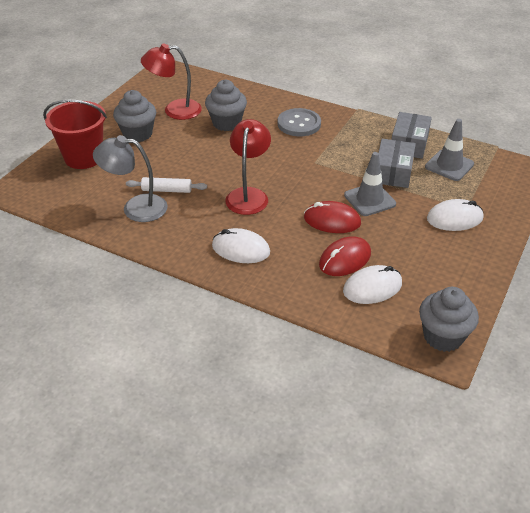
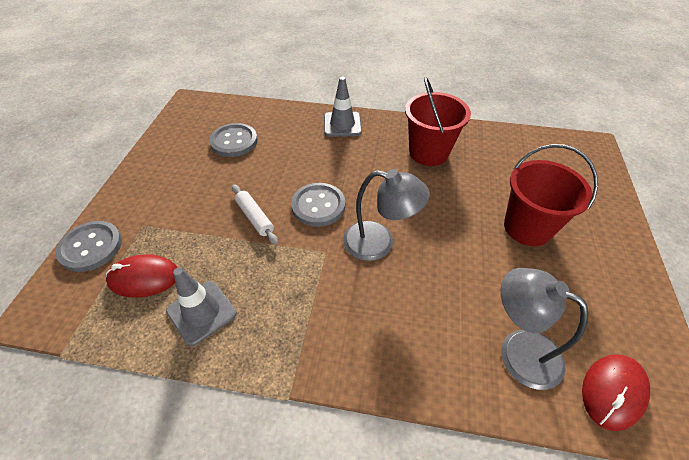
grey box: 2 -> 0
grey button: 1 -> 3
grey cupcake: 3 -> 0
grey lamp: 1 -> 2
red bucket: 1 -> 2
red lamp: 2 -> 0
white mouse: 3 -> 0

